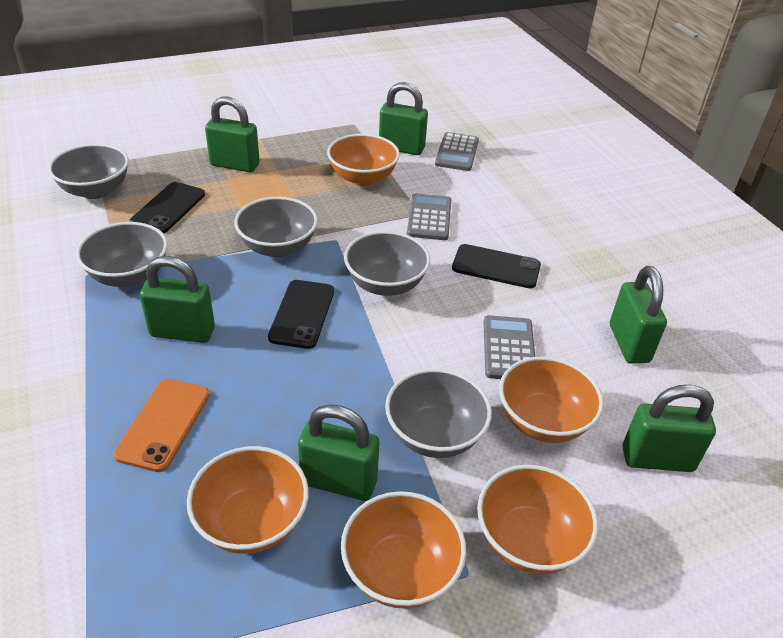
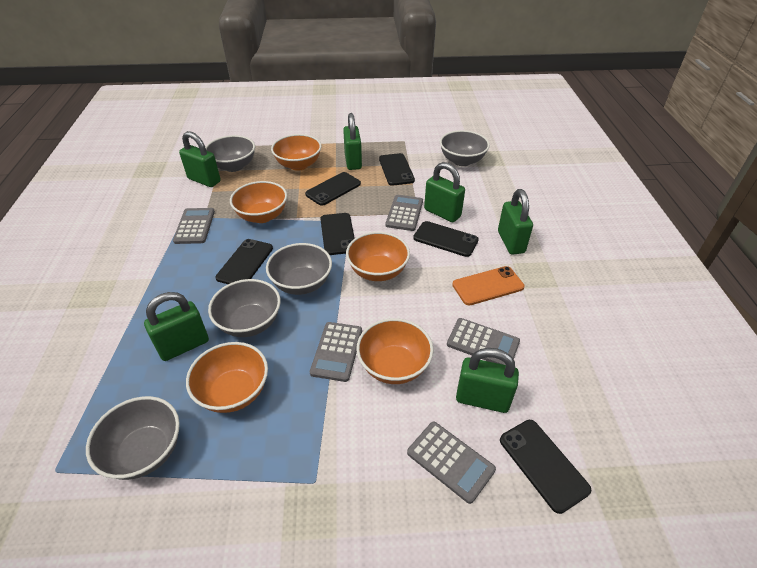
black phone: 3 -> 6
grey calculator: 3 -> 5

